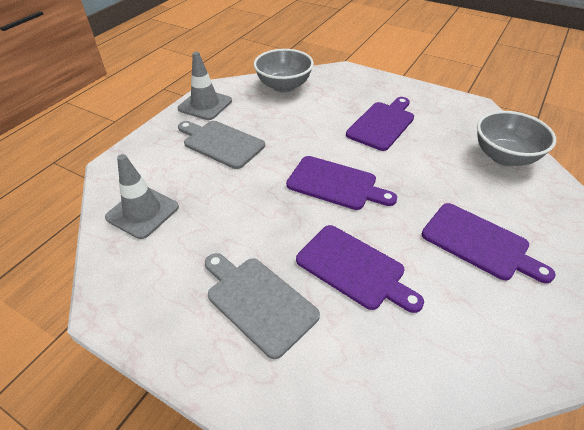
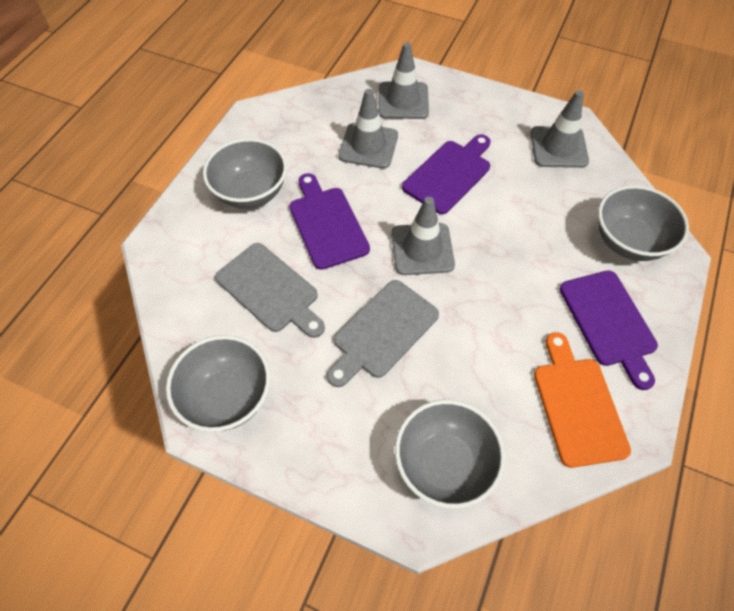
grey bowl: 2 -> 4
grey traffic cone: 2 -> 4
orange cutting board: 0 -> 1
purple cutting board: 4 -> 3

